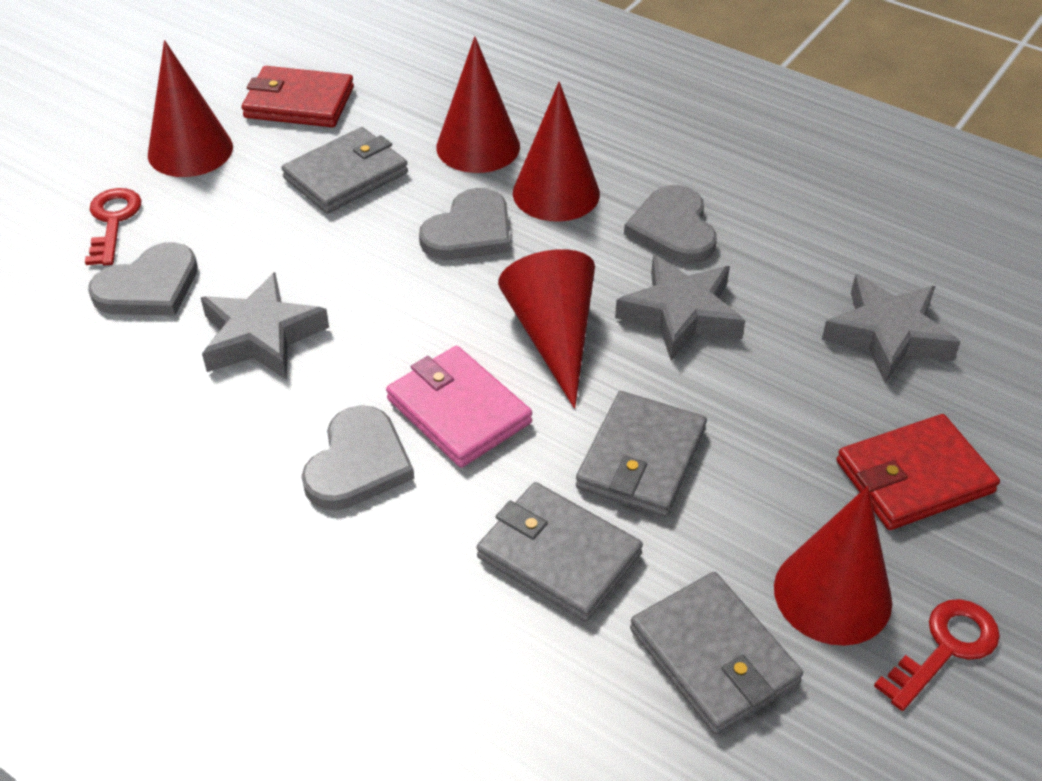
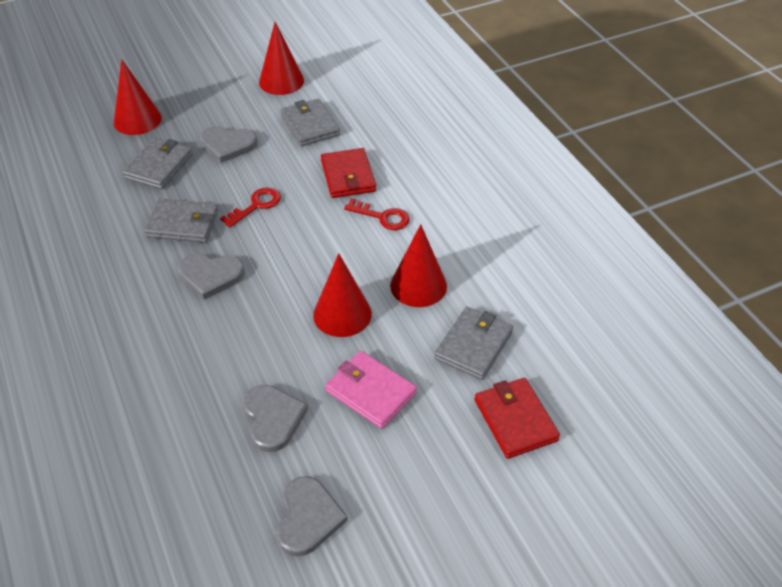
grey star: 3 -> 0
red cone: 5 -> 4

